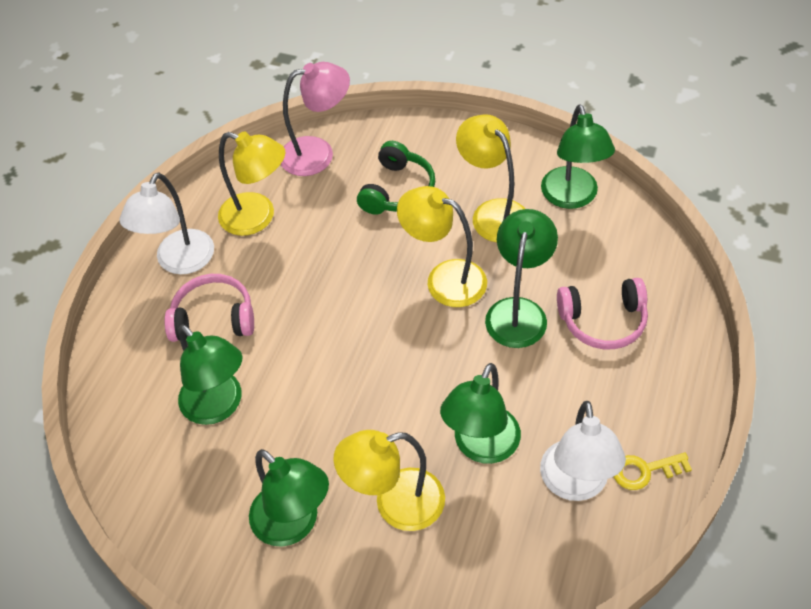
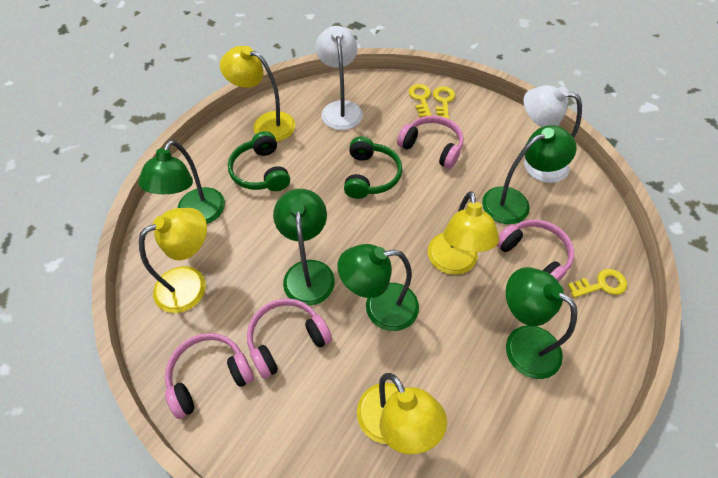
green headphones: 1 -> 2
pink headphones: 2 -> 4
pink lamp: 1 -> 0
yellow key: 1 -> 3

